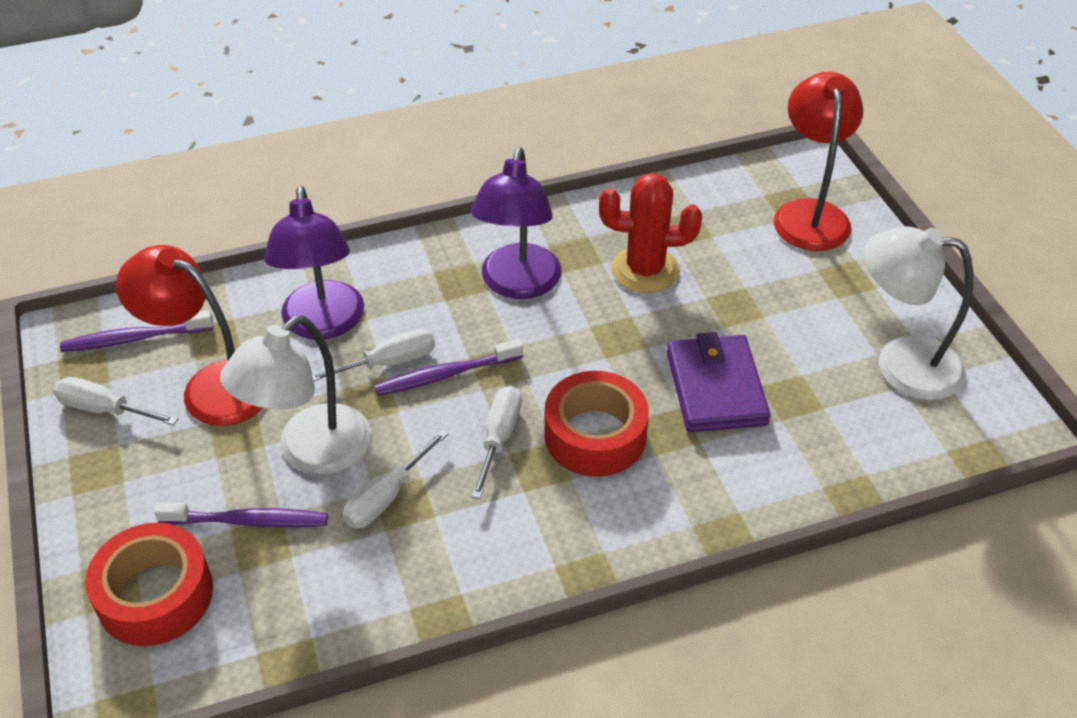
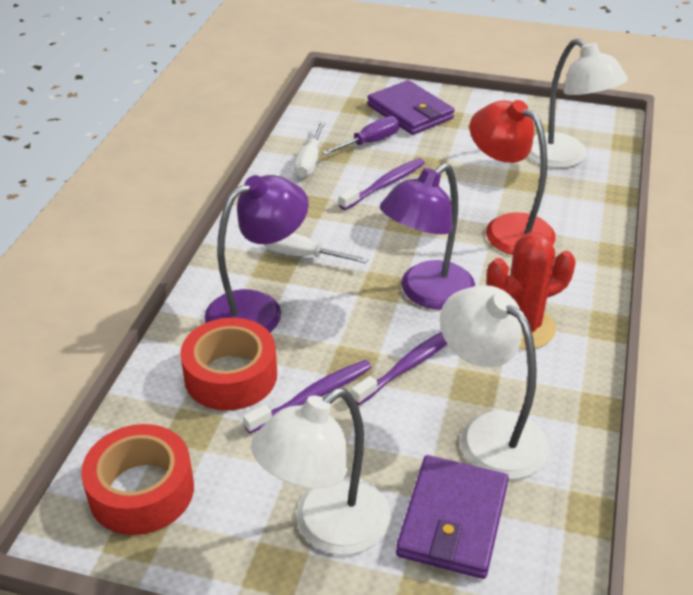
purple screwdriver: 0 -> 1
purple wallet: 1 -> 2
red lamp: 2 -> 1
white lamp: 2 -> 3
white screwdriver: 4 -> 2

